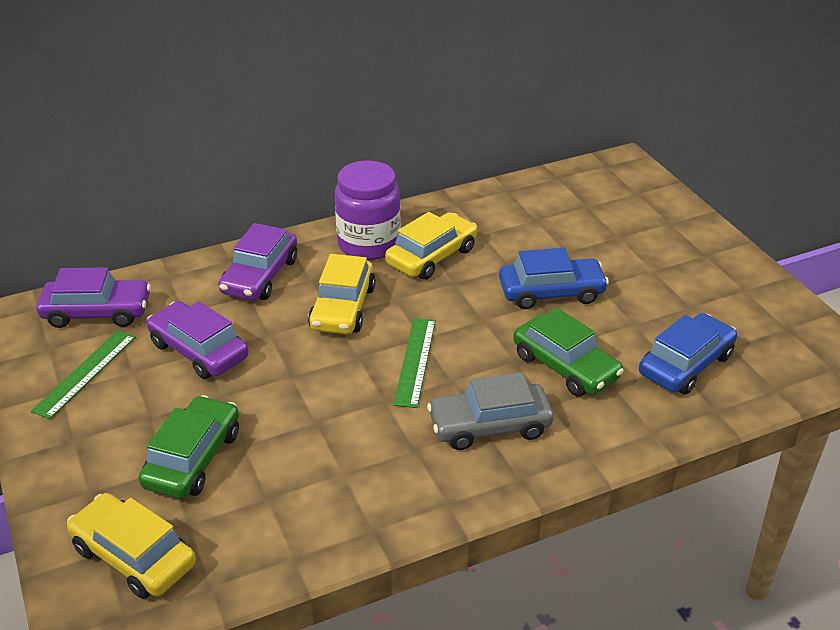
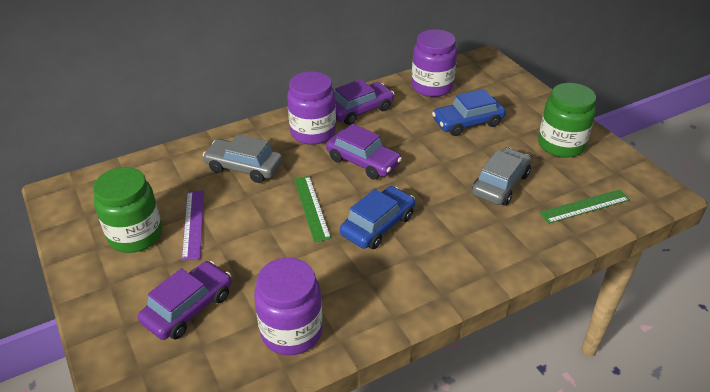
green car: 2 -> 0
green jar: 0 -> 2
grey car: 1 -> 2
purple jar: 1 -> 3
purple ruler: 0 -> 1
yellow car: 3 -> 0

